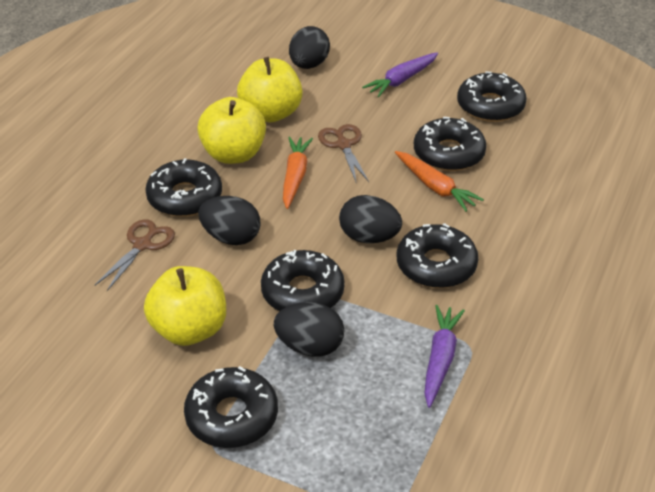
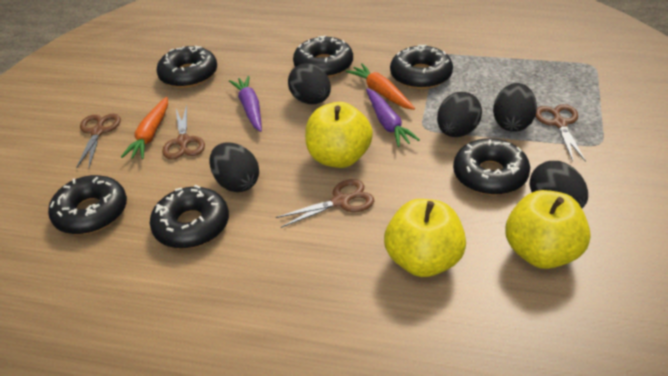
black egg: 4 -> 5
brown scissors: 2 -> 4

